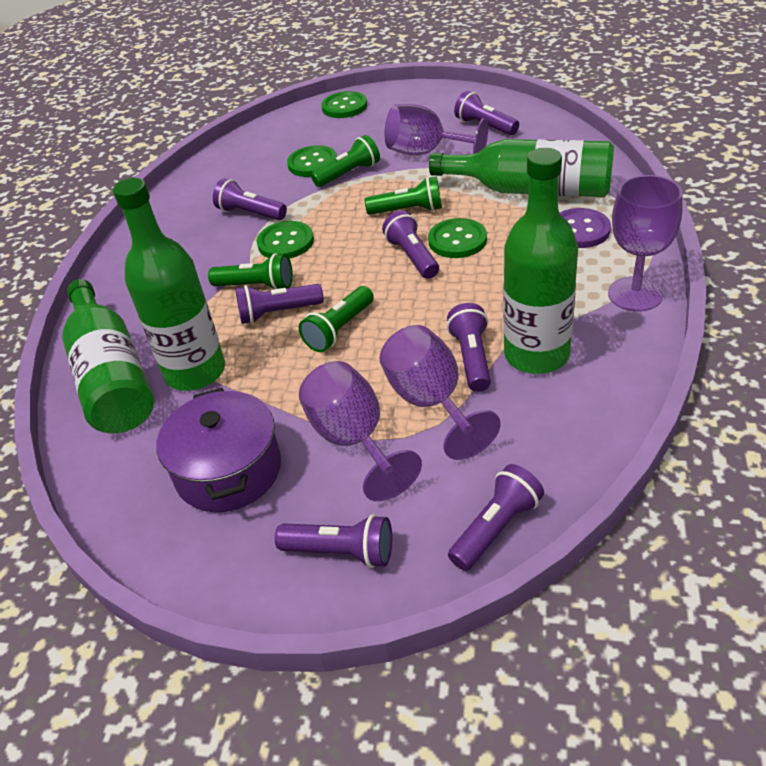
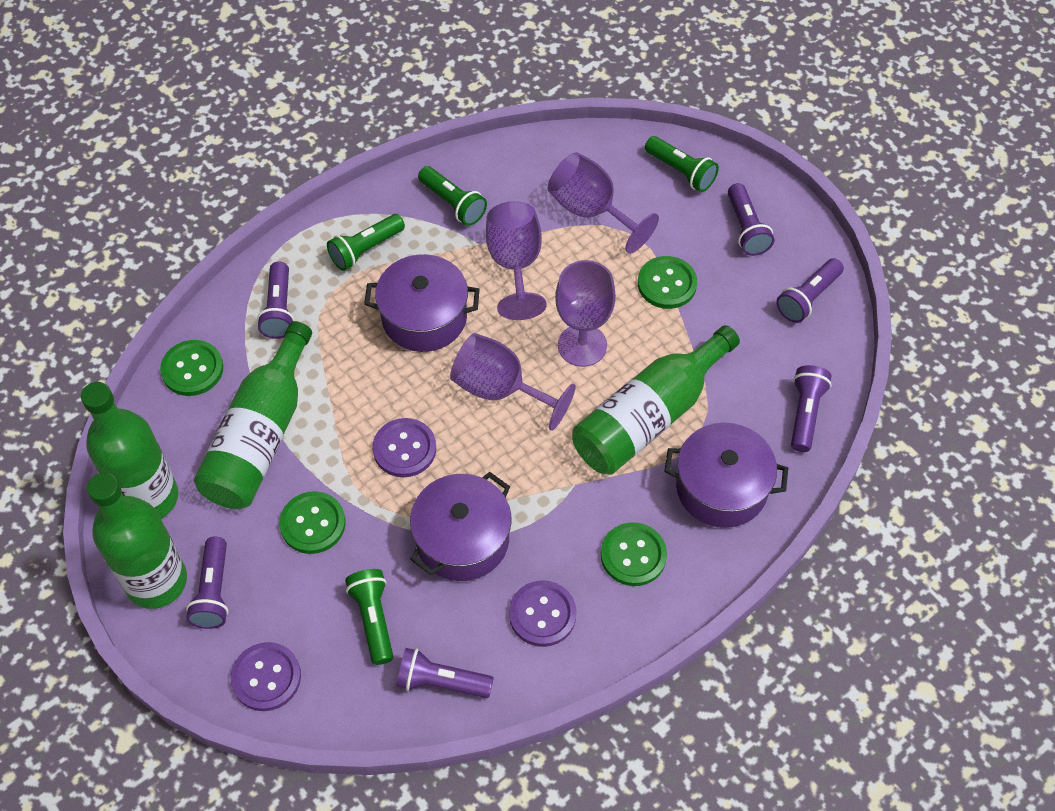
purple button: 1 -> 3
purple flashlight: 7 -> 6
purple pot: 1 -> 3

